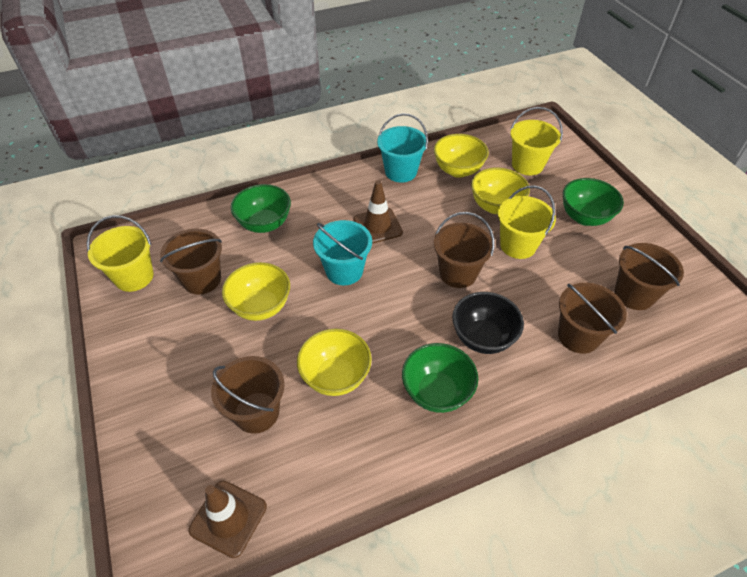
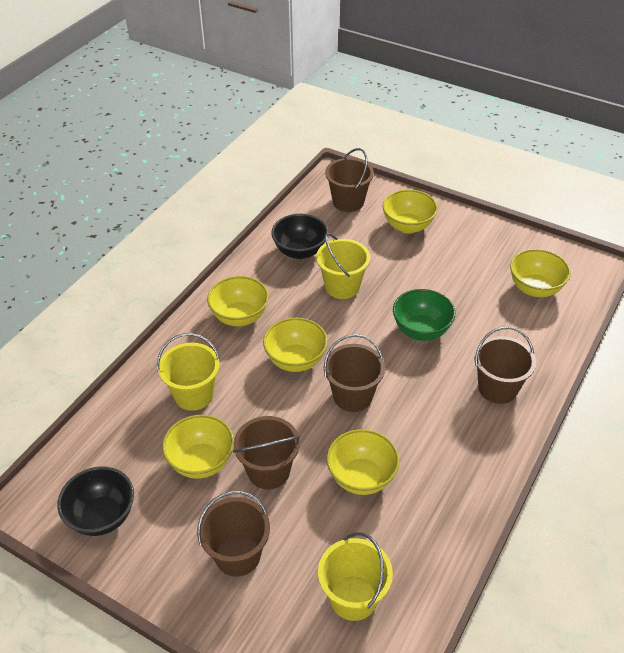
black bowl: 1 -> 2
brown traffic cone: 2 -> 0
green bowl: 3 -> 1
turquoise bucket: 2 -> 0
yellow bowl: 4 -> 6

